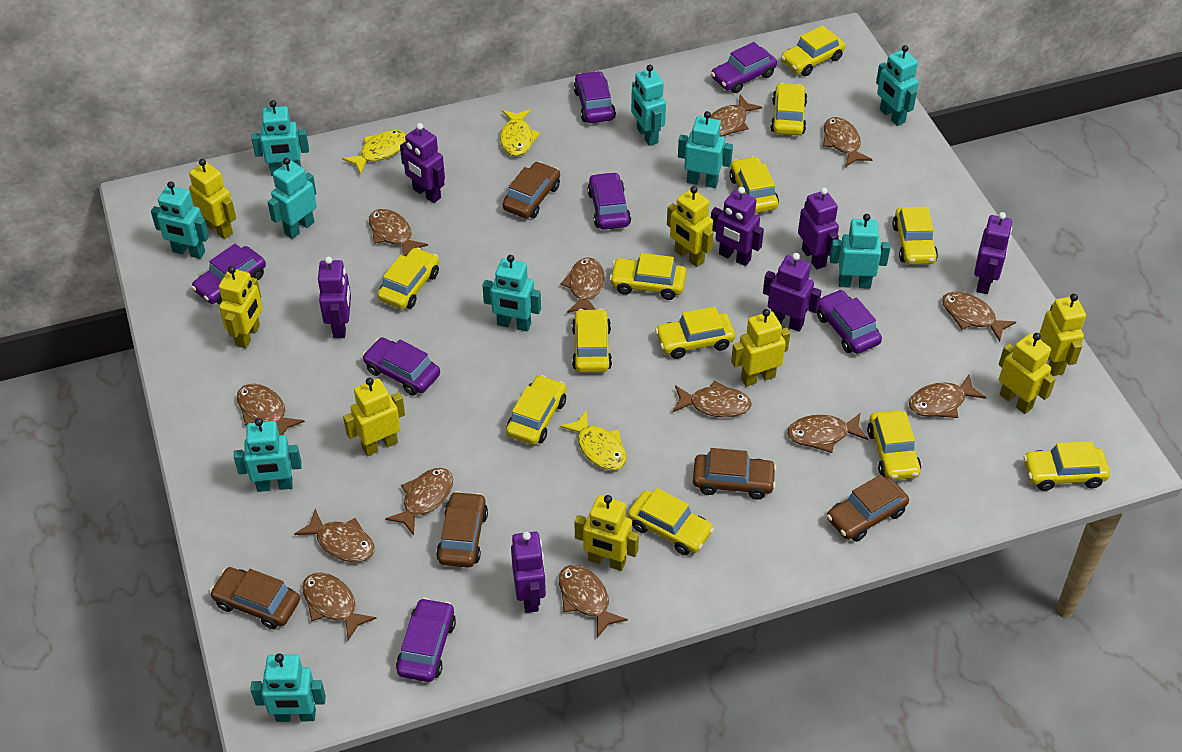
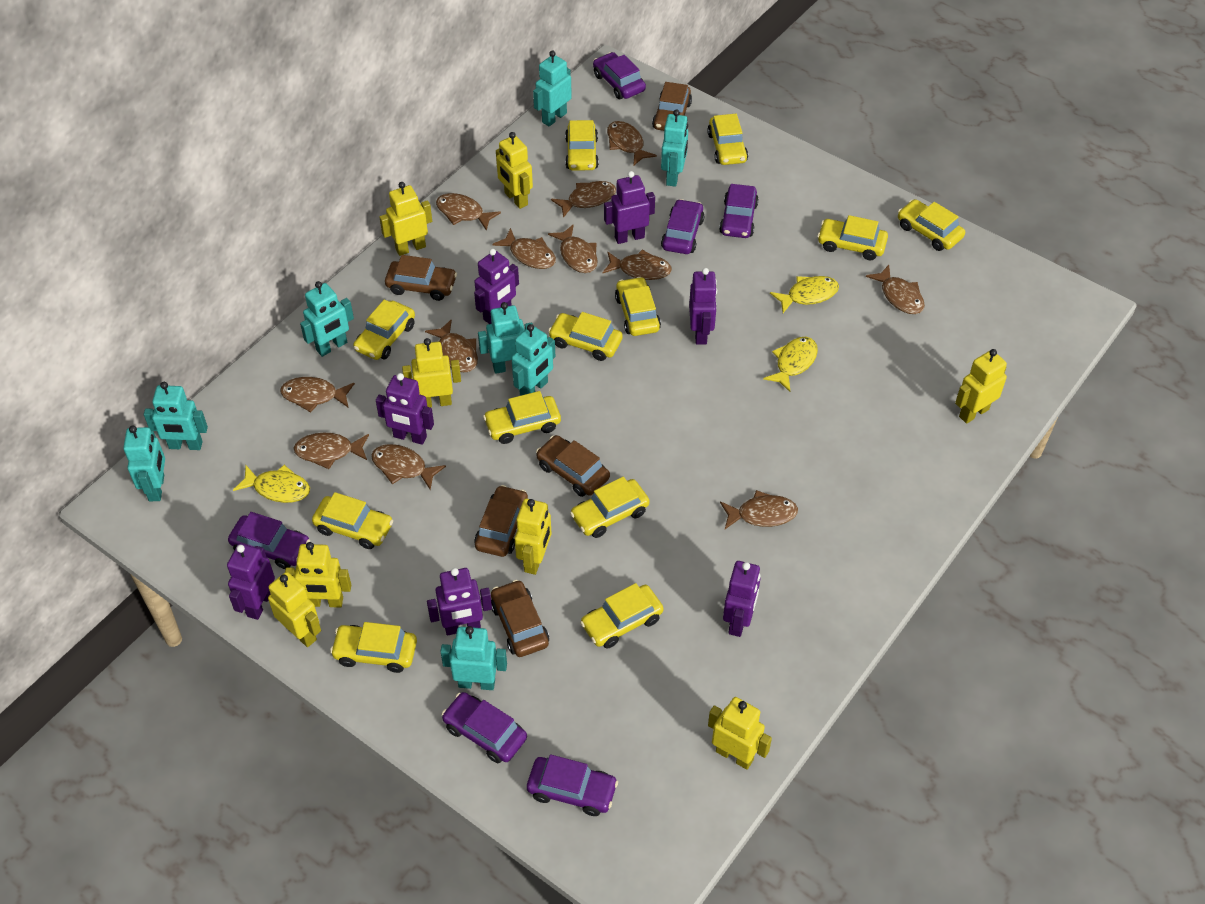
brown fish: 13 -> 12
purple car: 7 -> 6
turquoise robot: 10 -> 8

